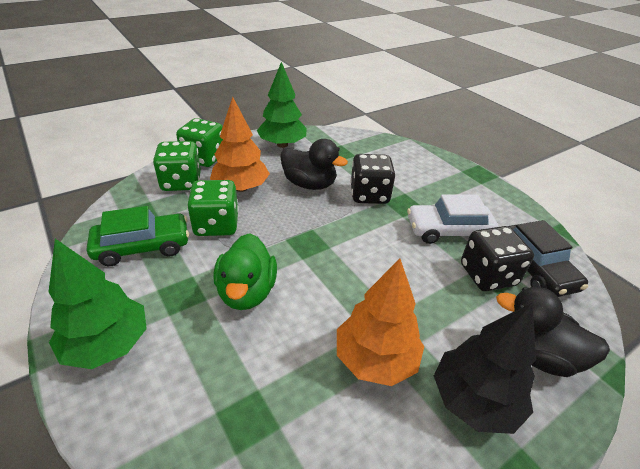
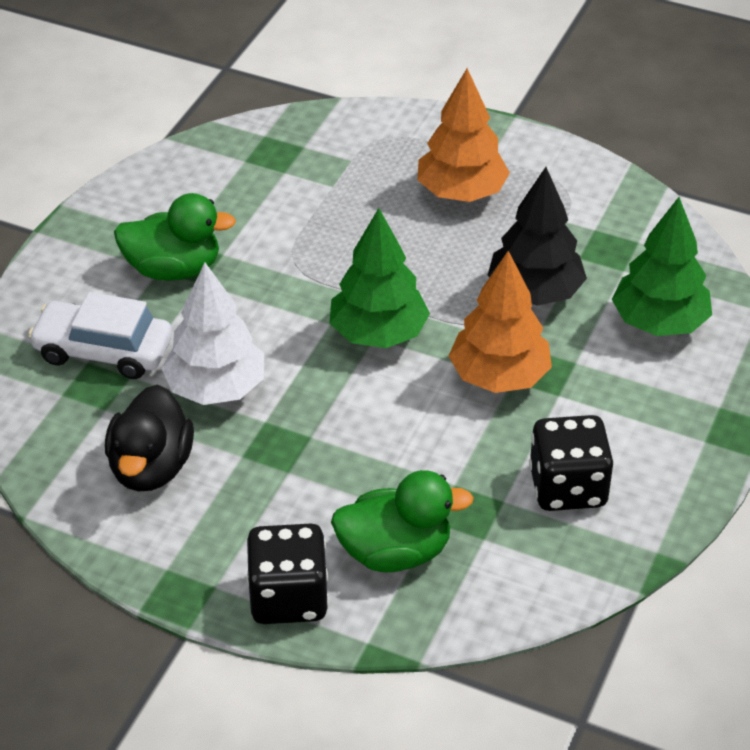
black car: 1 -> 0
black duck: 2 -> 1
green car: 1 -> 0
green dice: 3 -> 0
green duck: 1 -> 2
white tree: 0 -> 1

